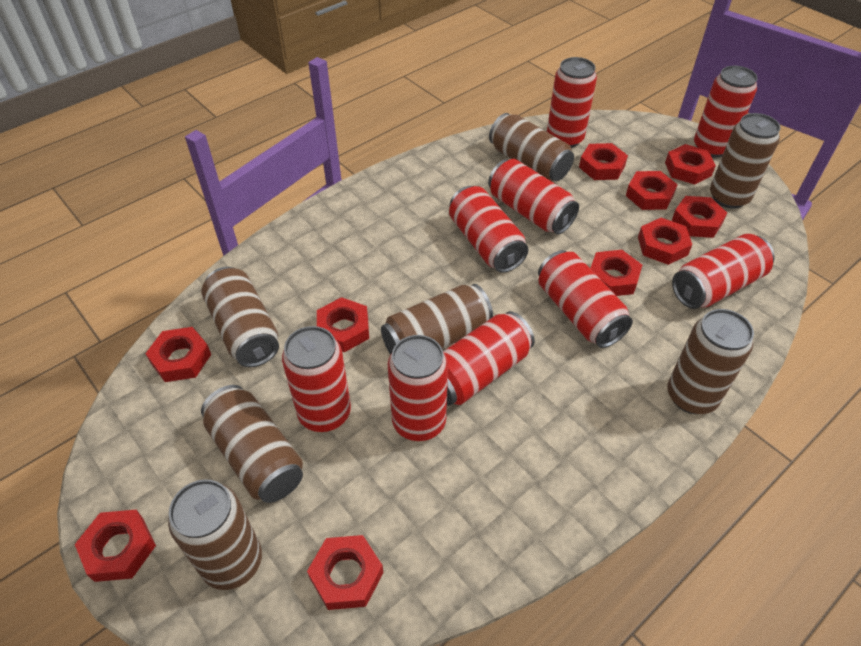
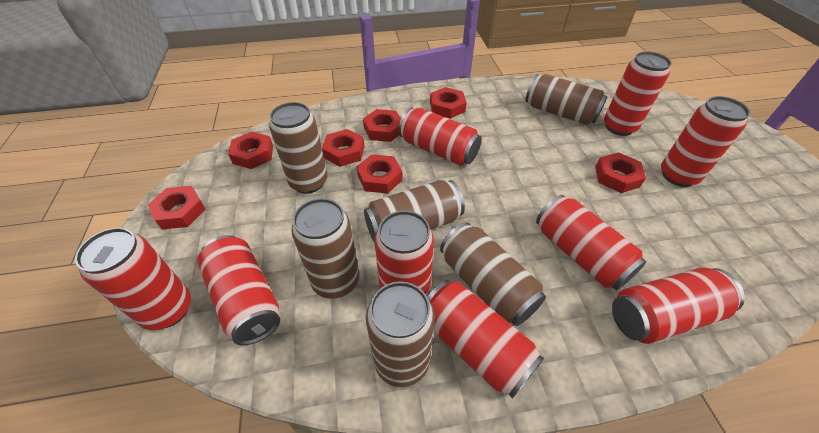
brown can: 7 -> 6
red nut: 10 -> 7

